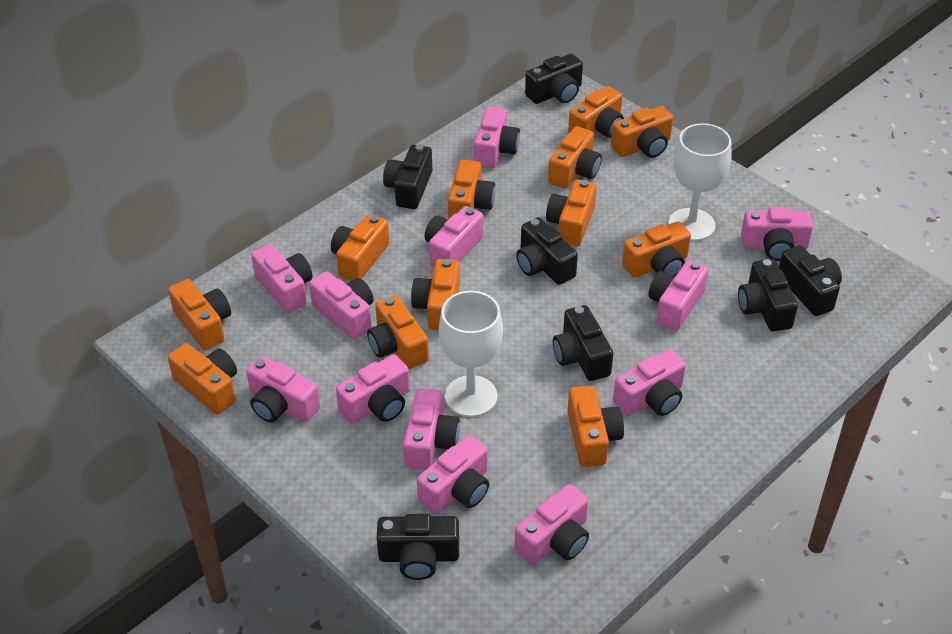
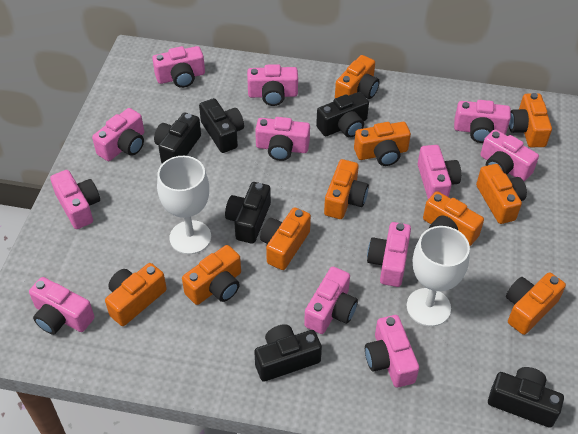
black camera: 7 -> 6
orange camera: 12 -> 10

